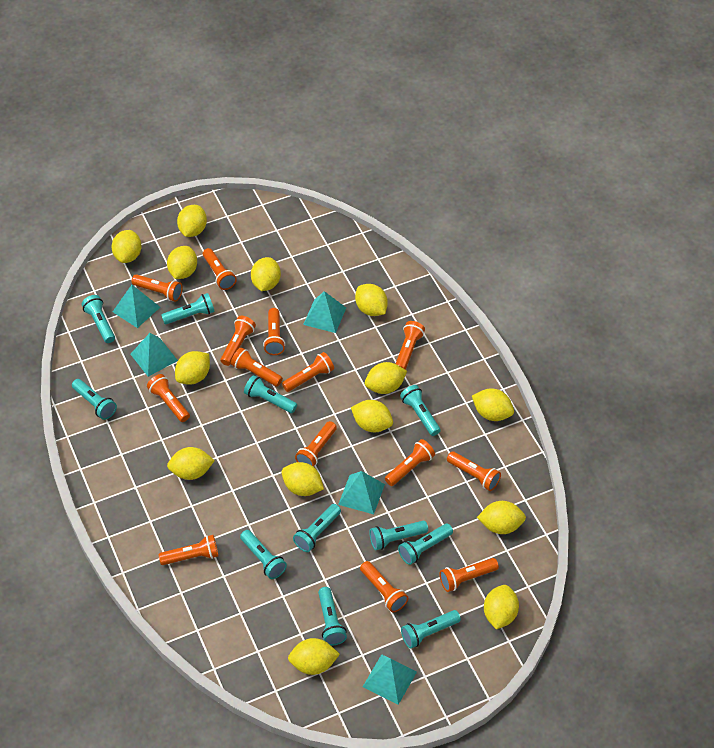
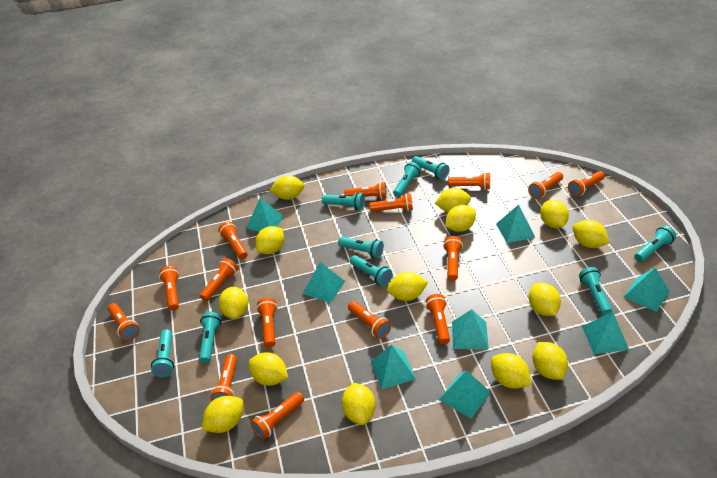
orange flashlight: 14 -> 15
turquoise flashlight: 11 -> 9
turquoise pyramid: 5 -> 8

